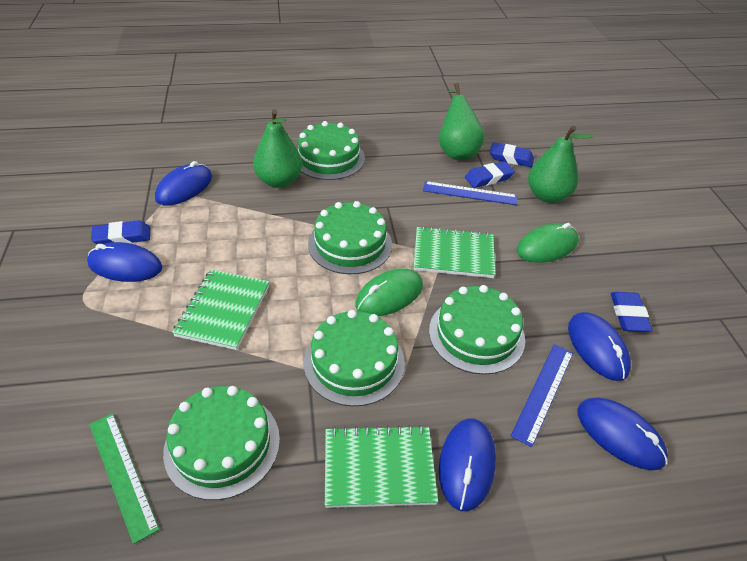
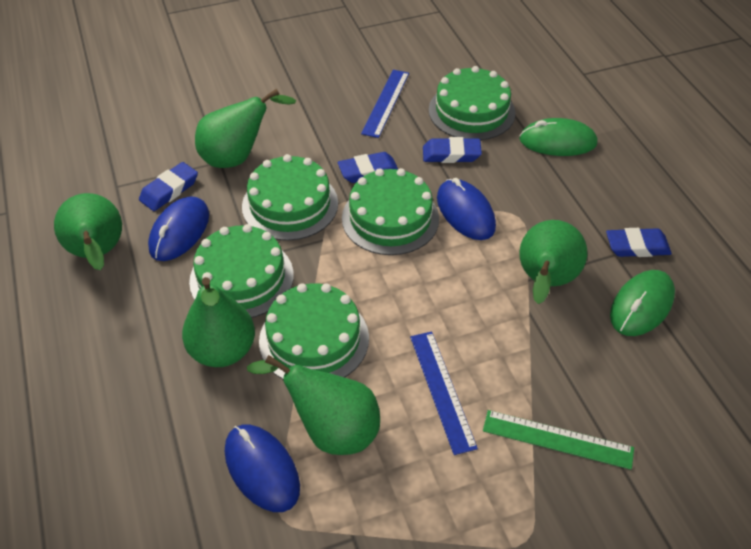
blue mouse: 5 -> 3
green notebook: 3 -> 0
green pear: 3 -> 5

